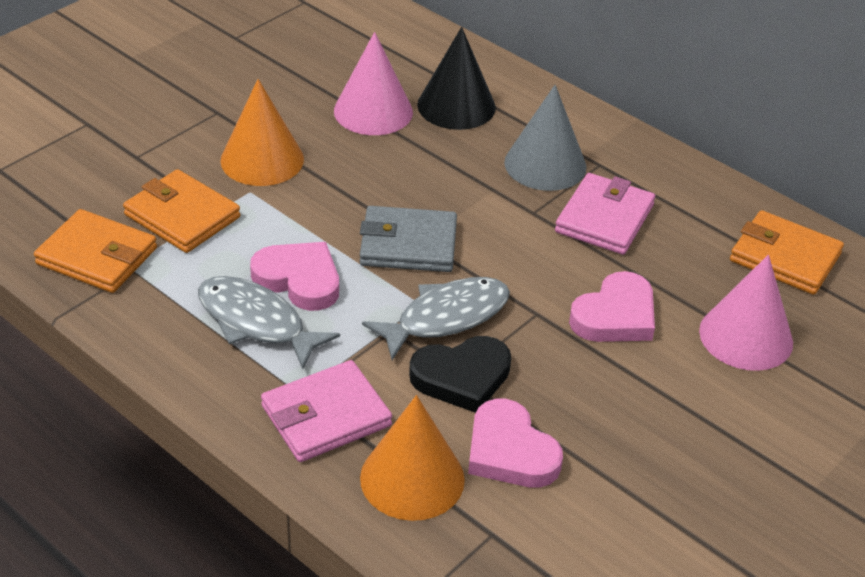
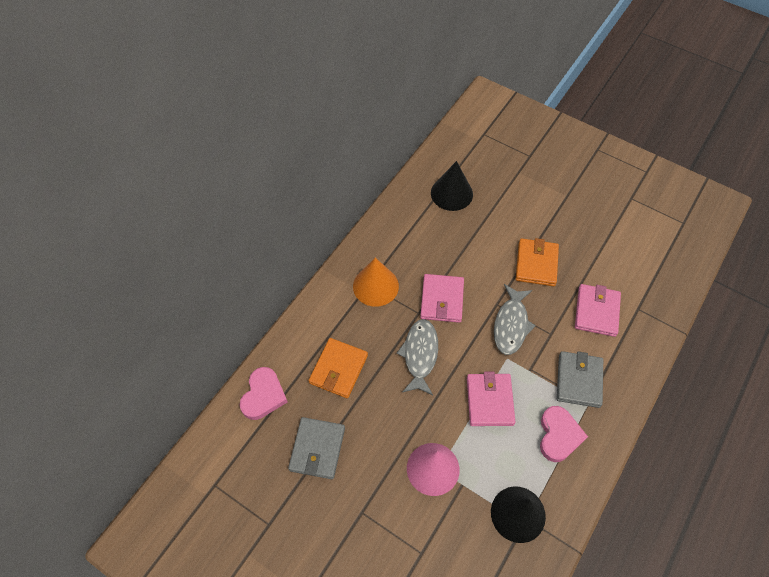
black cone: 1 -> 2
black heart: 1 -> 0
grey cone: 1 -> 0
grey wallet: 1 -> 2
orange cone: 2 -> 1
orange wallet: 3 -> 2
pink cone: 2 -> 1
pink heart: 3 -> 2
pink wallet: 2 -> 3

